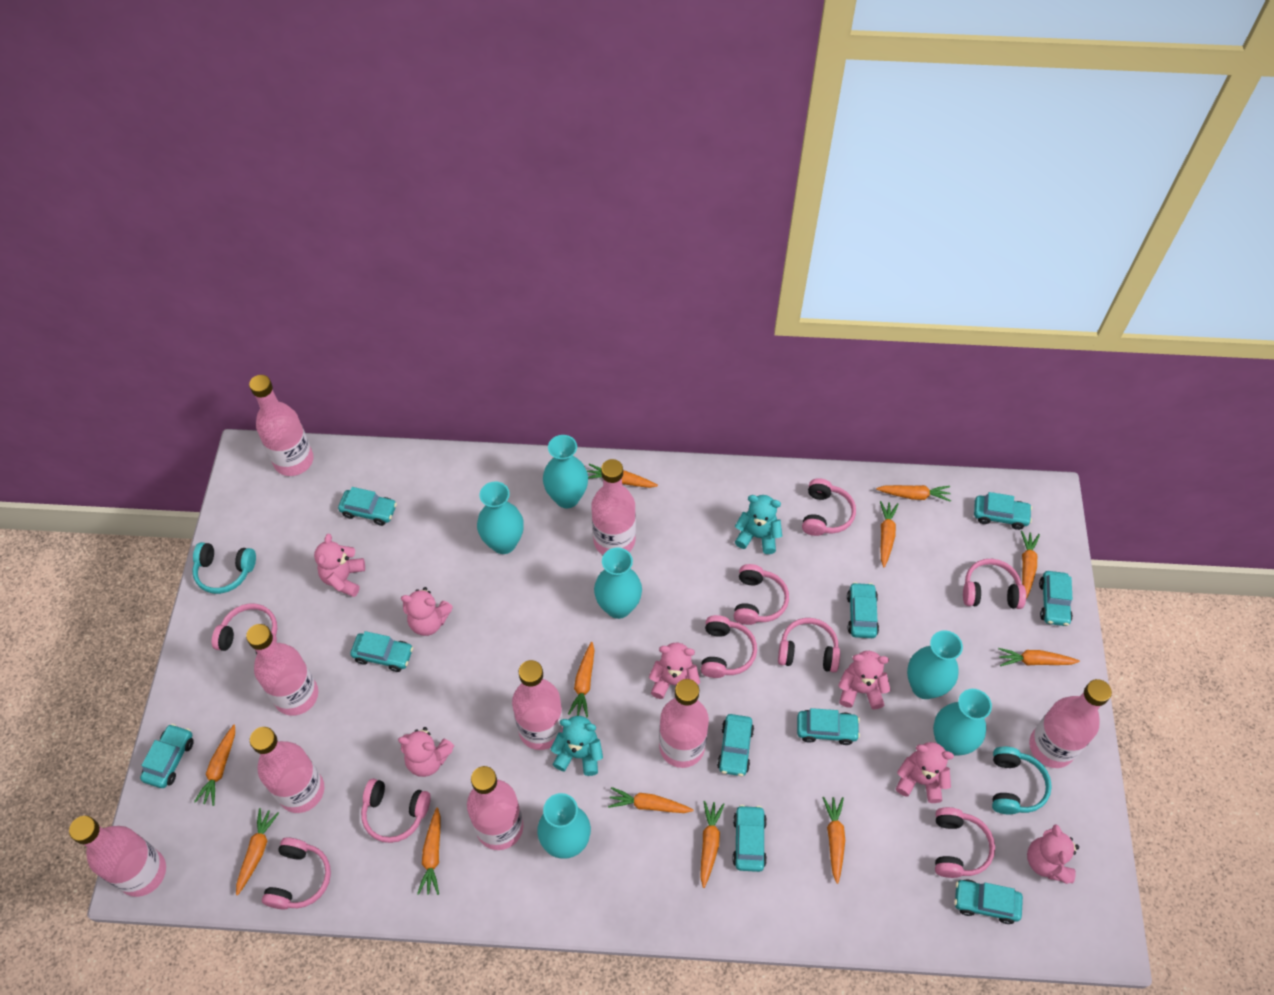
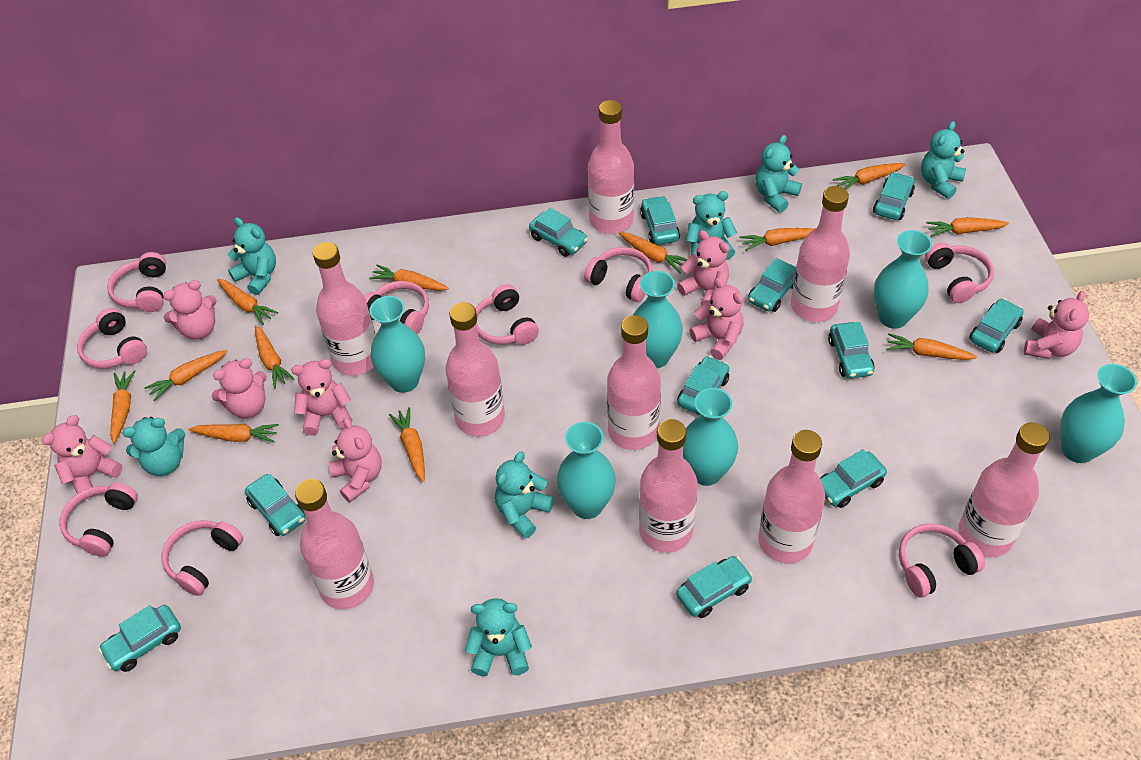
pink teddy bear: 7 -> 8
turquoise car: 10 -> 11
turquoise headphones: 2 -> 0
turquoise teddy bear: 2 -> 7

